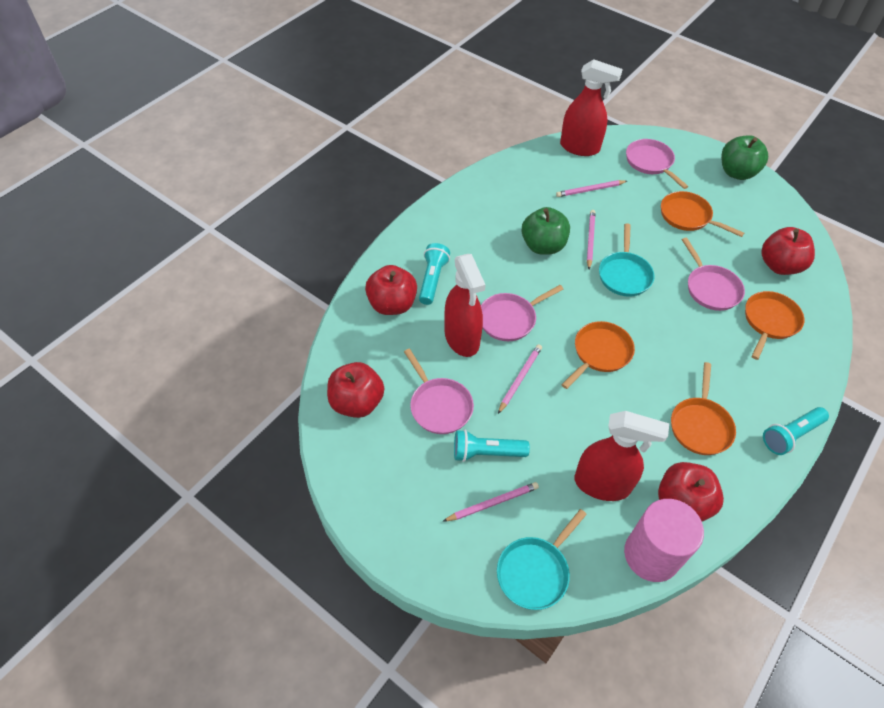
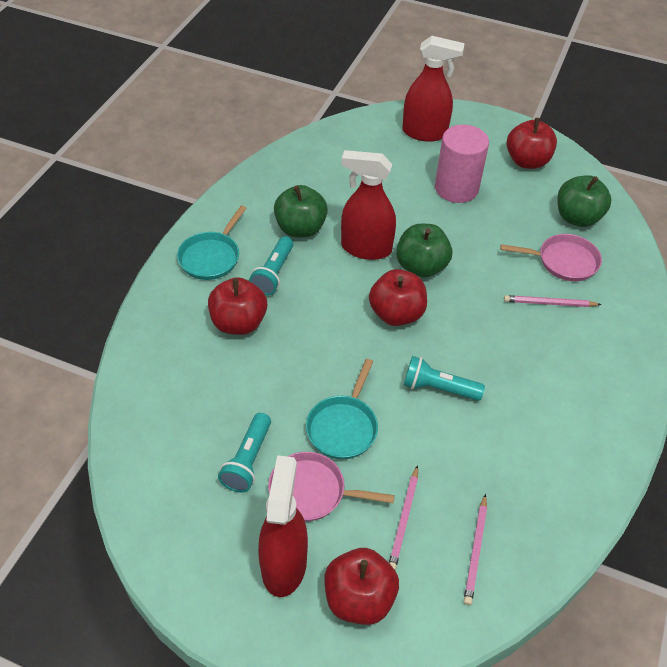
green apple: 2 -> 3
orange pan: 4 -> 0
pink pan: 4 -> 2
pink pencil: 4 -> 3

